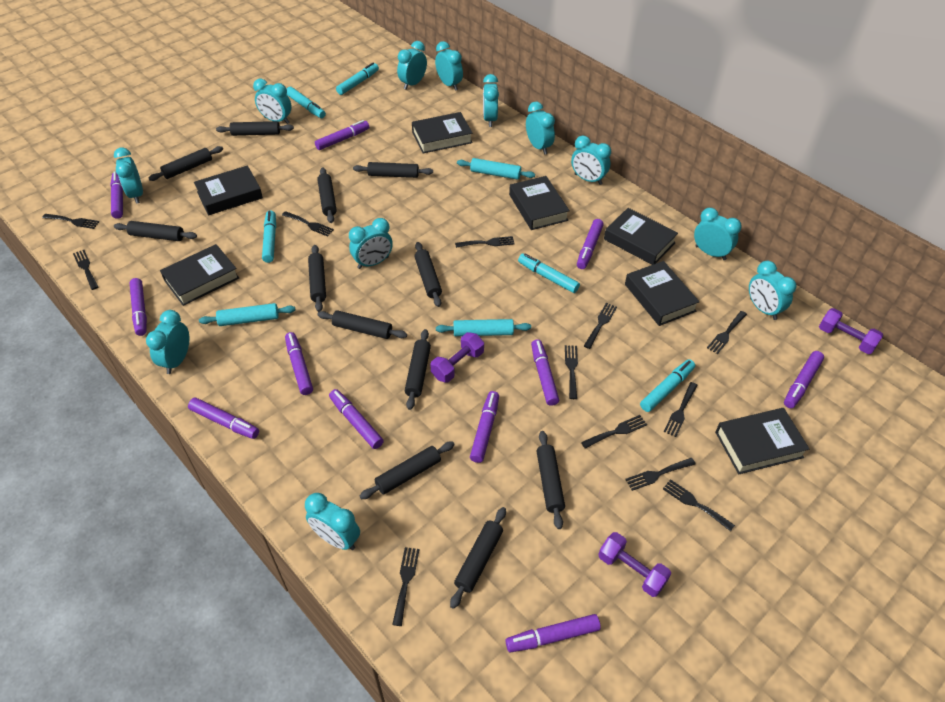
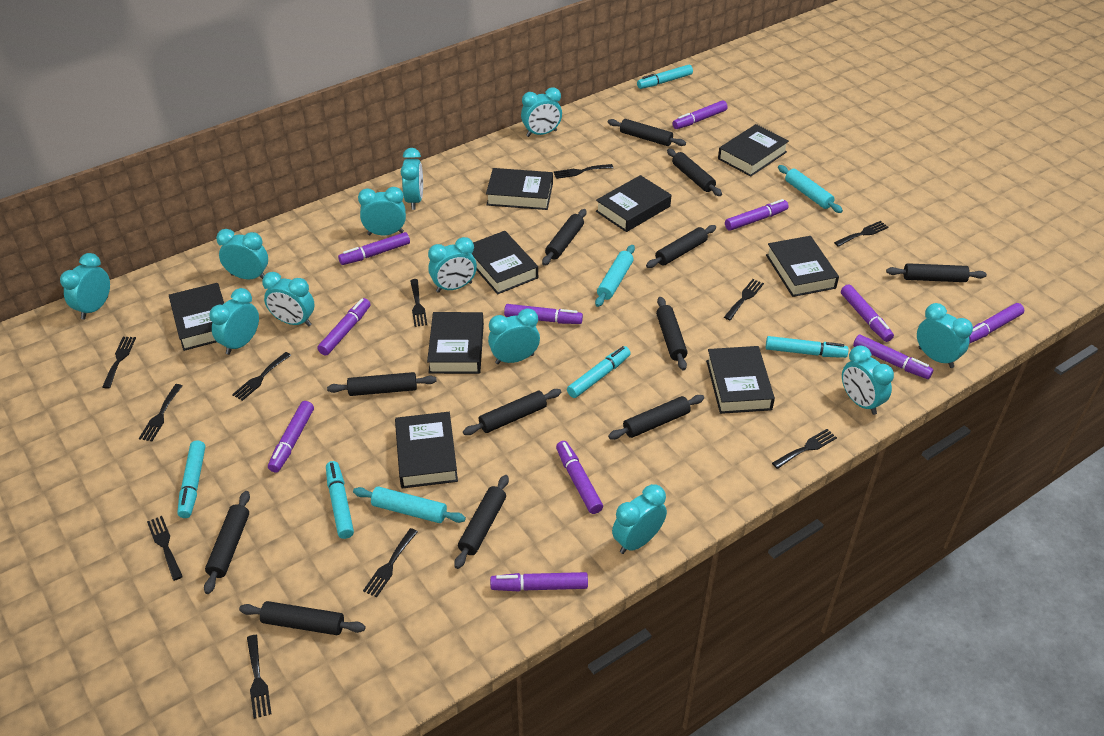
black book: 7 -> 9
black fork: 12 -> 11
purple dumbbell: 3 -> 0

